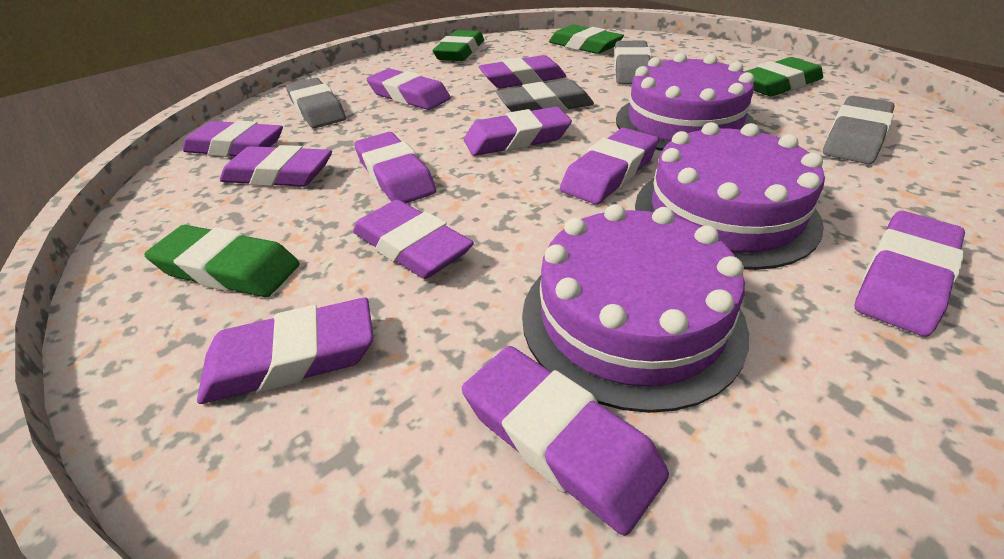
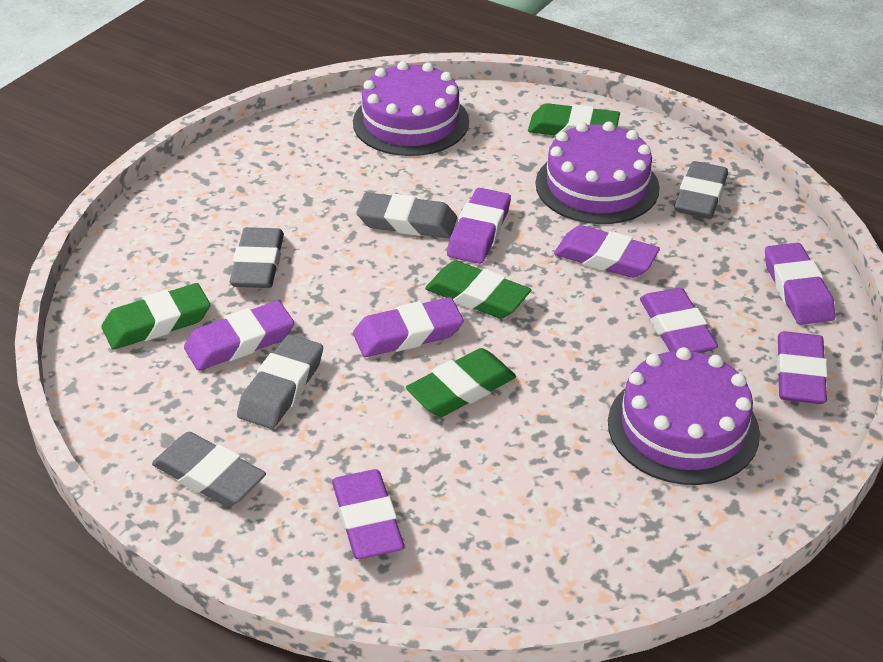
grey eraser: 4 -> 5
purple eraser: 11 -> 8

